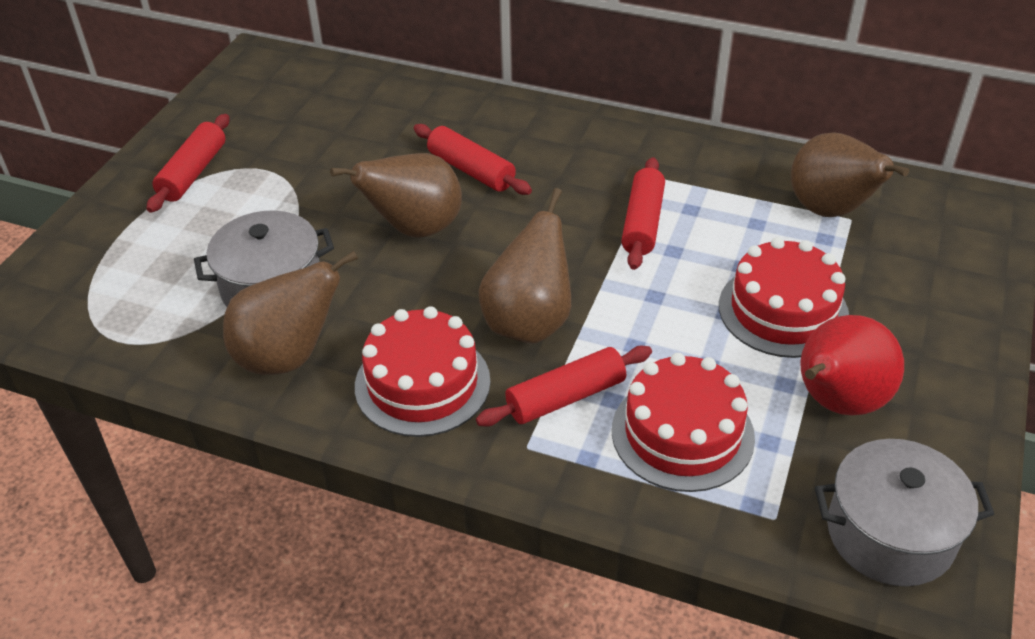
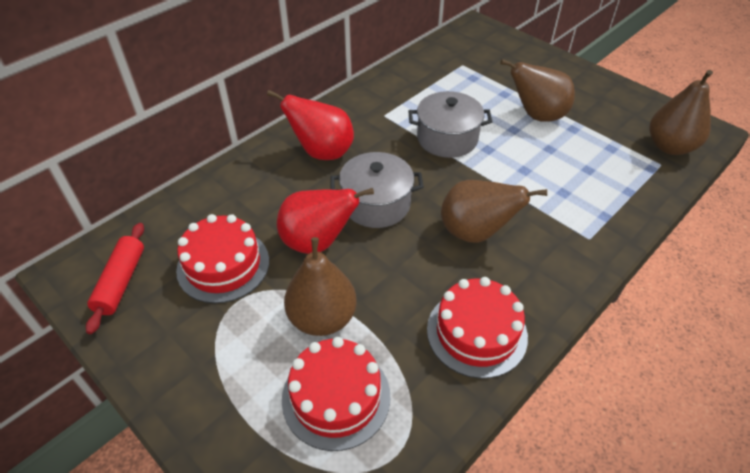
red pear: 1 -> 2
red rolling pin: 4 -> 1

